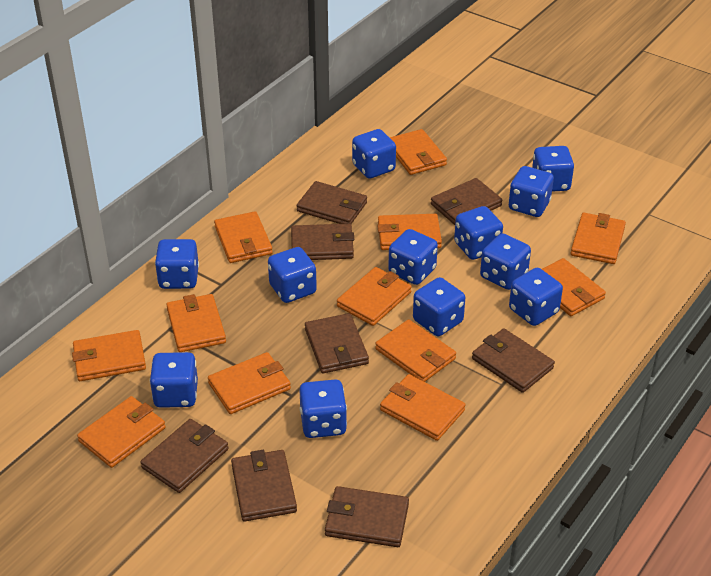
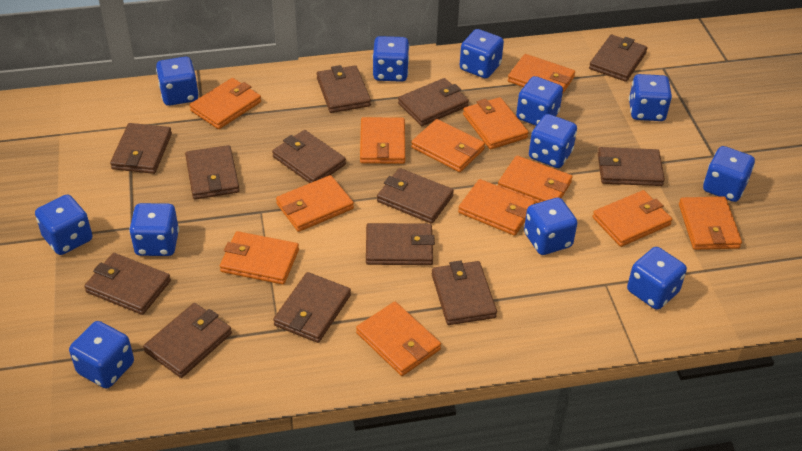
brown wallet: 8 -> 13

